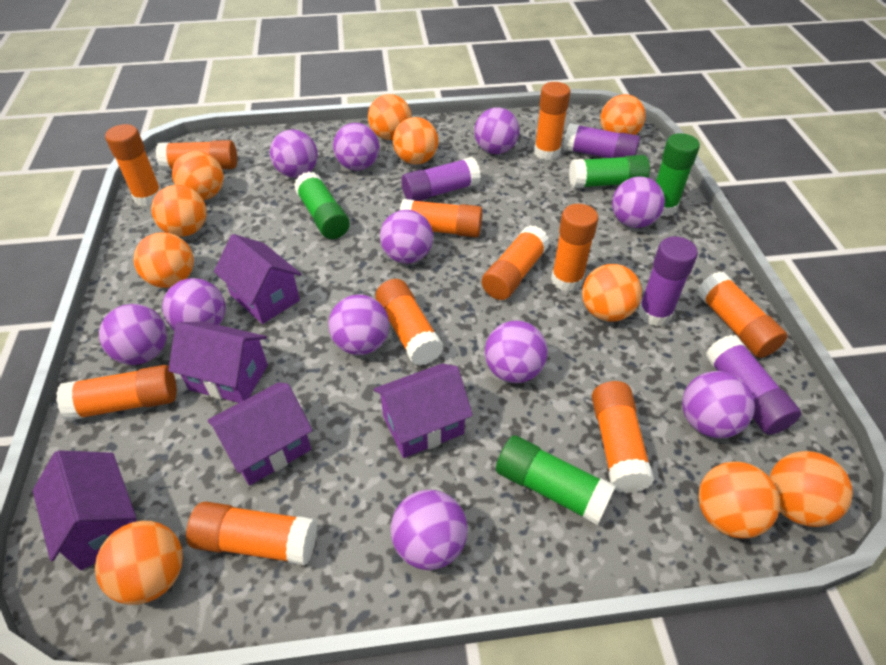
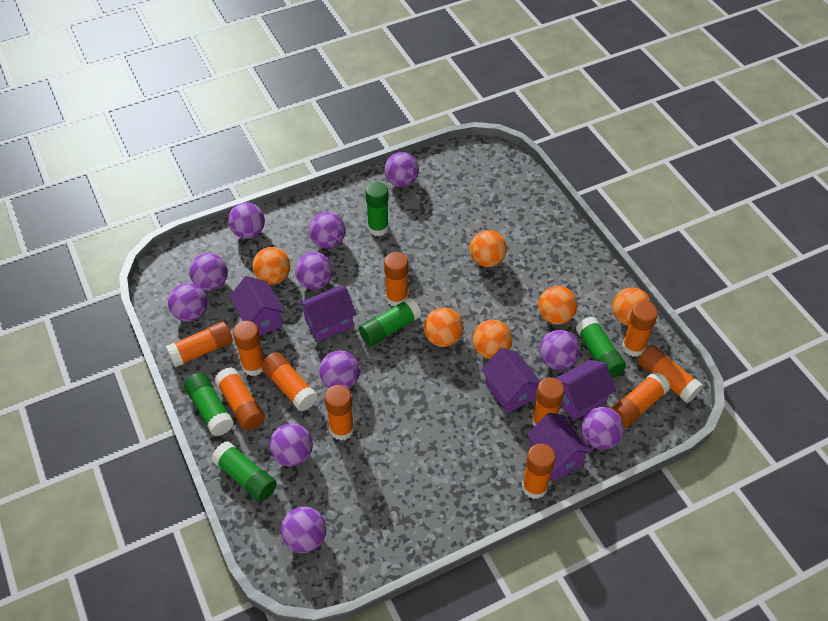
green glue stick: 4 -> 5
orange ball: 10 -> 6
purple glue stick: 4 -> 0

